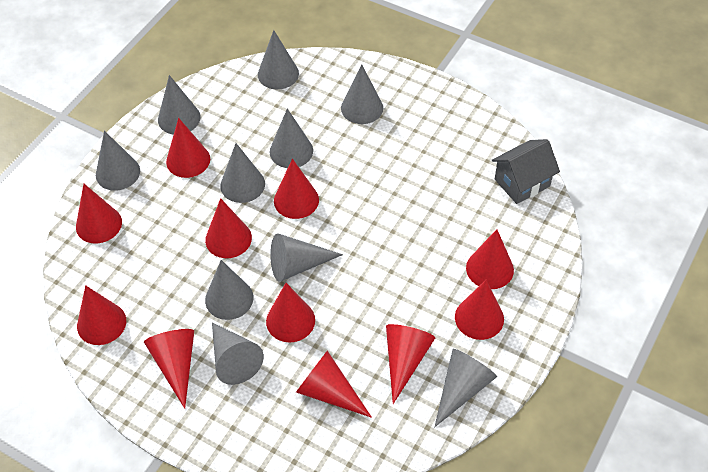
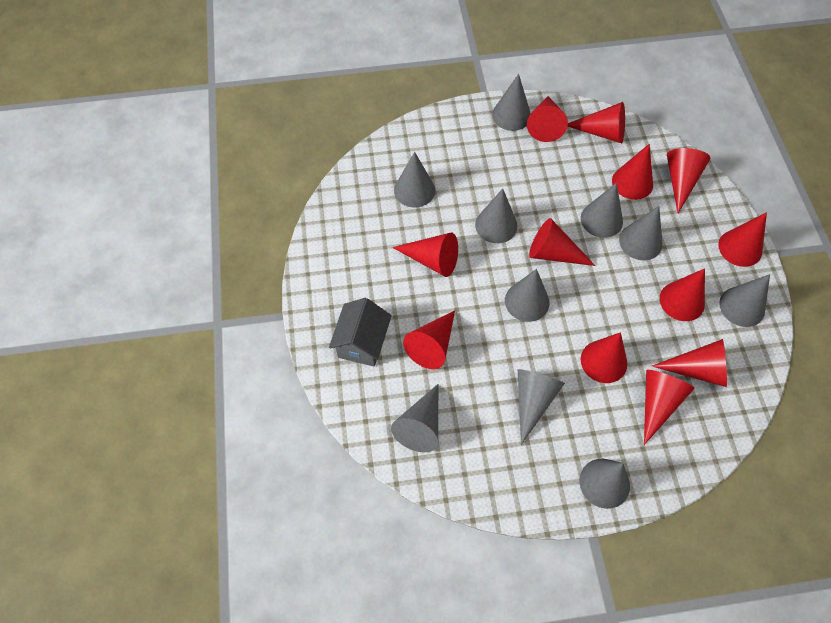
red cone: 11 -> 12

